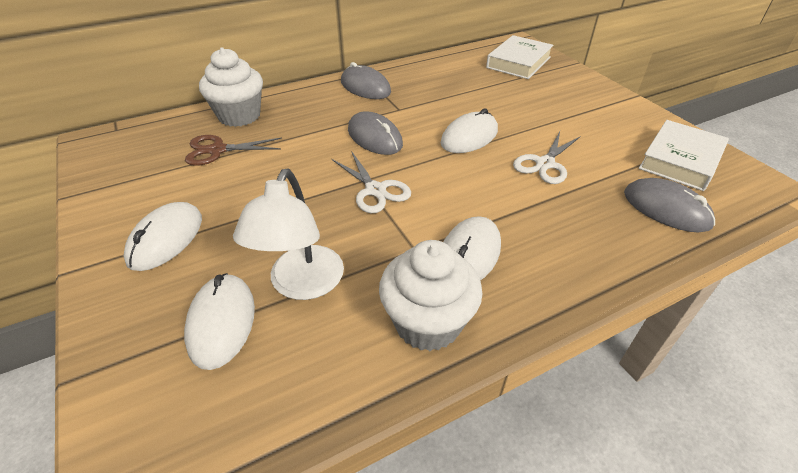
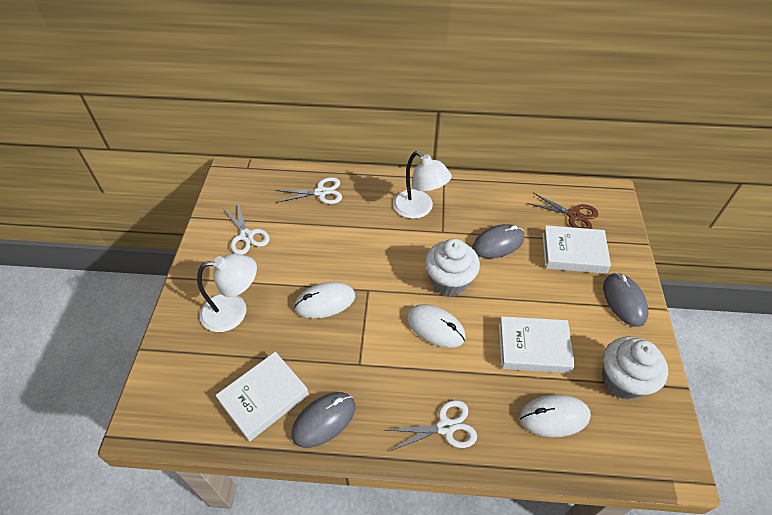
white book: 2 -> 3
white lamp: 1 -> 2
white mouse: 4 -> 3
white scissors: 2 -> 3

